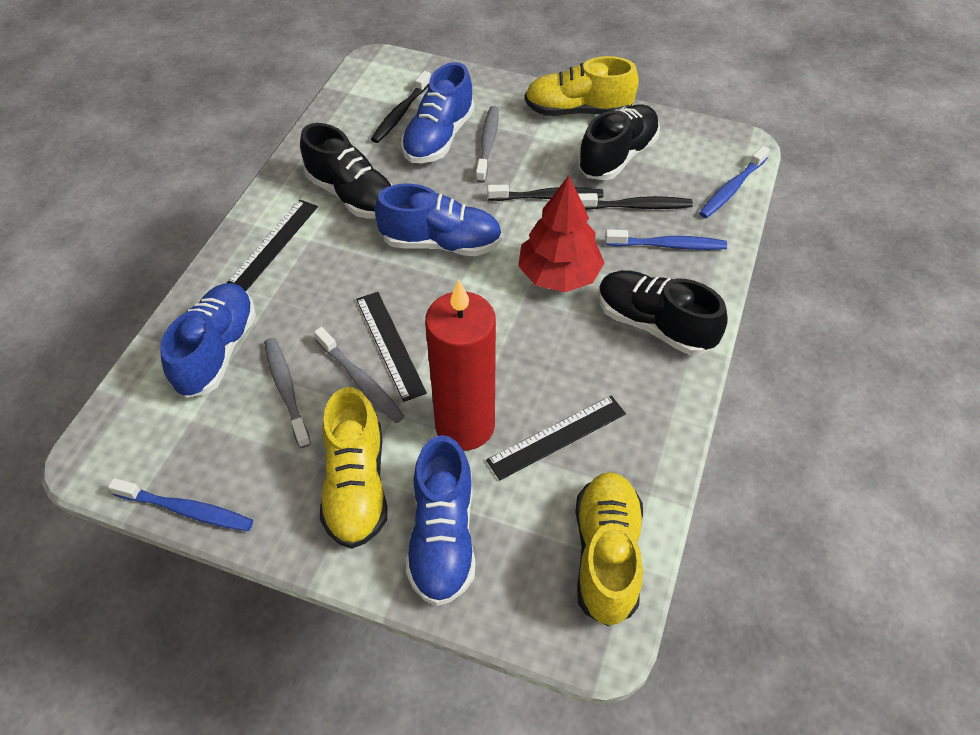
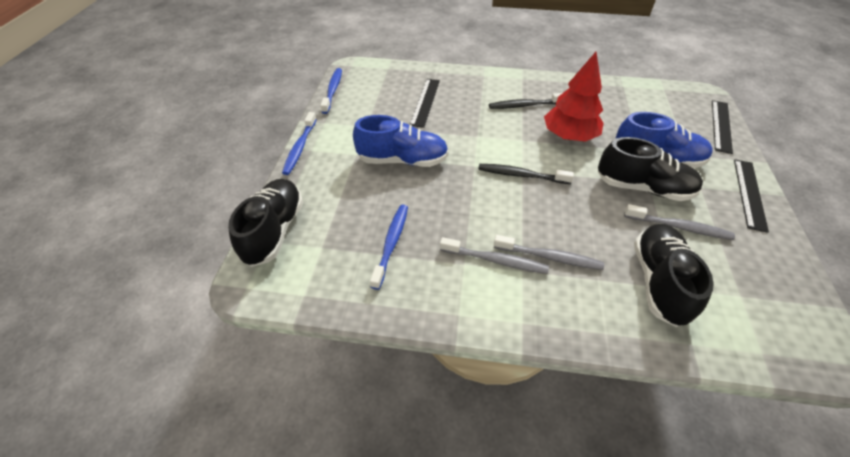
black toothbrush: 3 -> 2
blue shoe: 4 -> 2
red candle: 1 -> 0
yellow shoe: 3 -> 0

